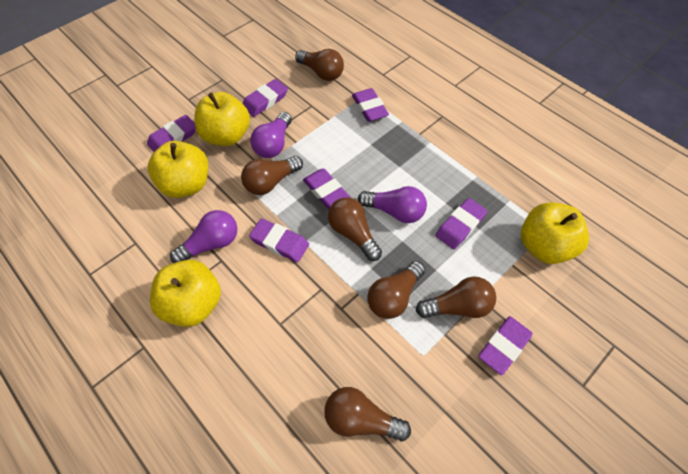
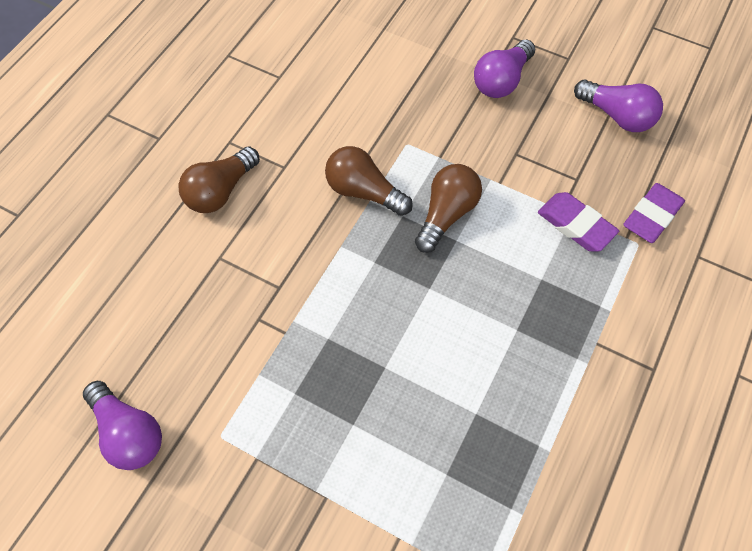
brown light bulb: 6 -> 3
purple eraser: 7 -> 2
yellow apple: 4 -> 0

